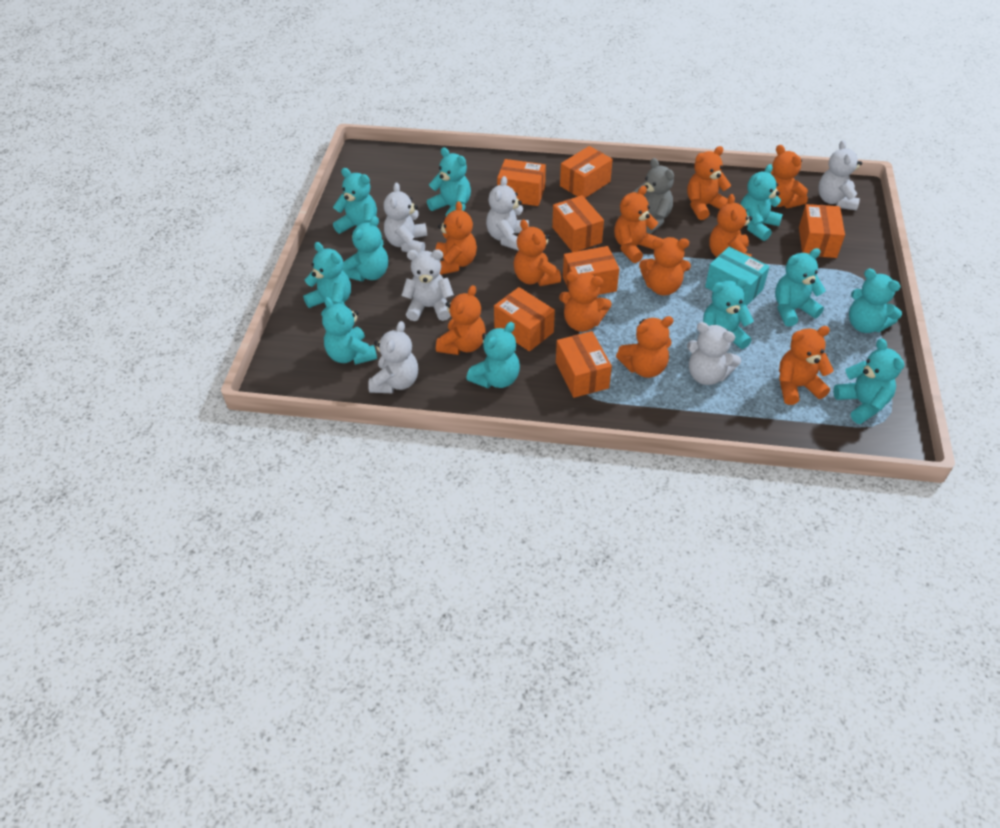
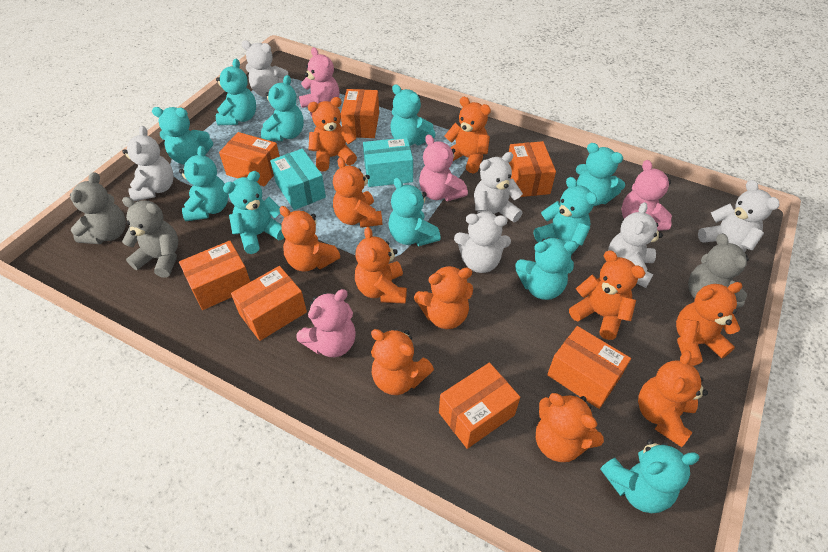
grey teddy bear: 1 -> 3
pink teddy bear: 0 -> 4
turquoise box: 1 -> 2

